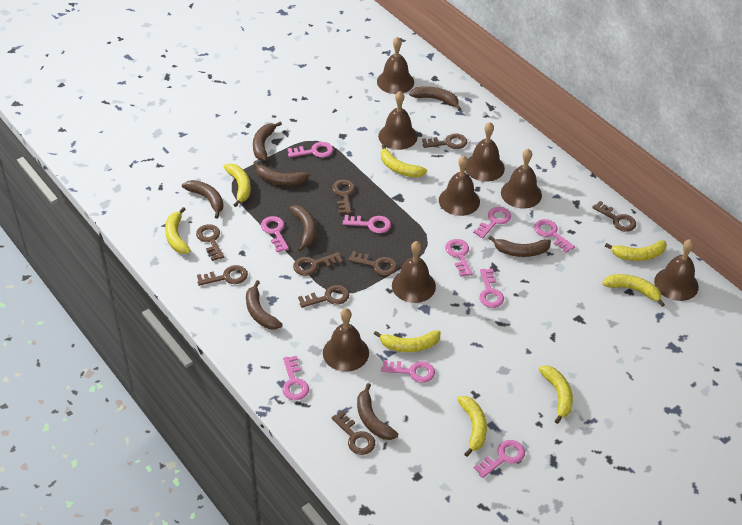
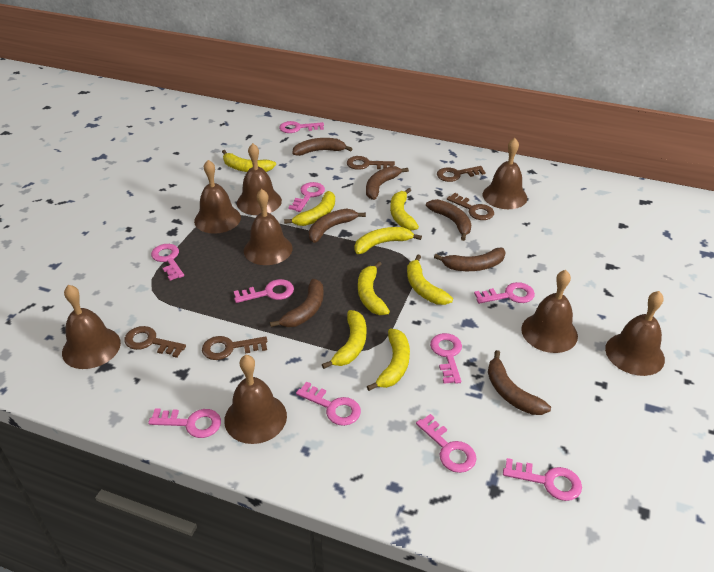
brown banana: 8 -> 7
brown key: 9 -> 5

